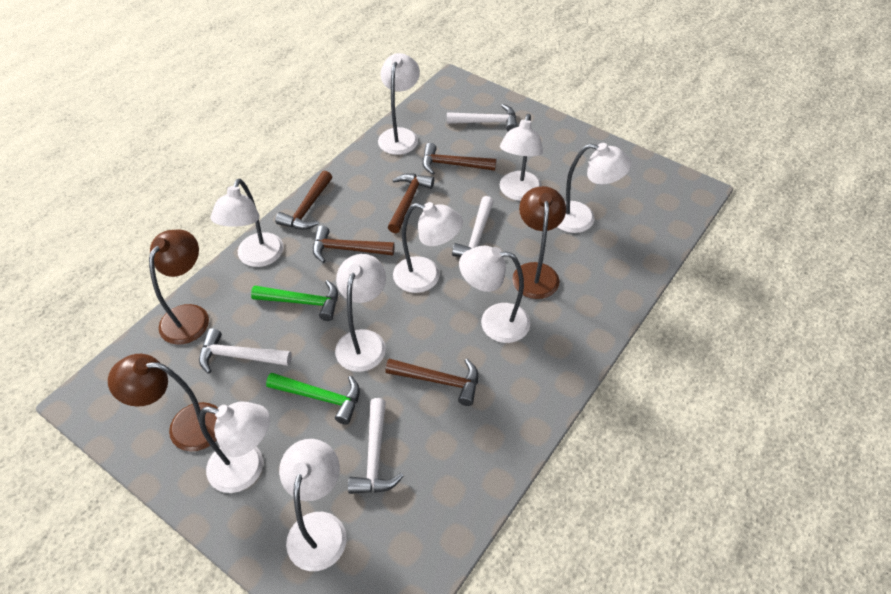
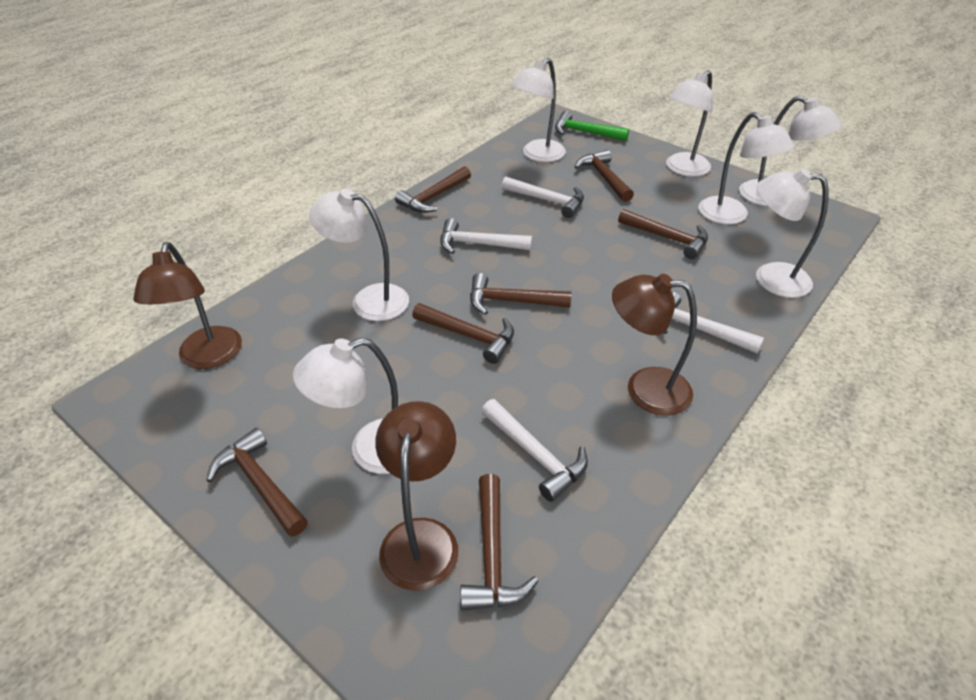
brown hammer: 5 -> 7
green hammer: 2 -> 1
white lamp: 9 -> 7

